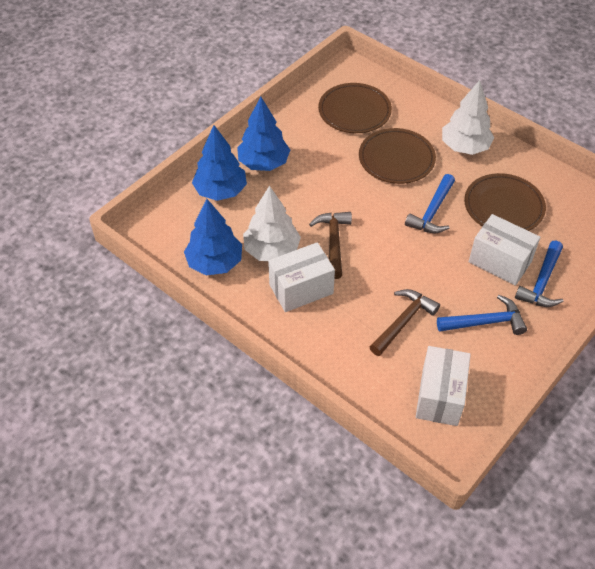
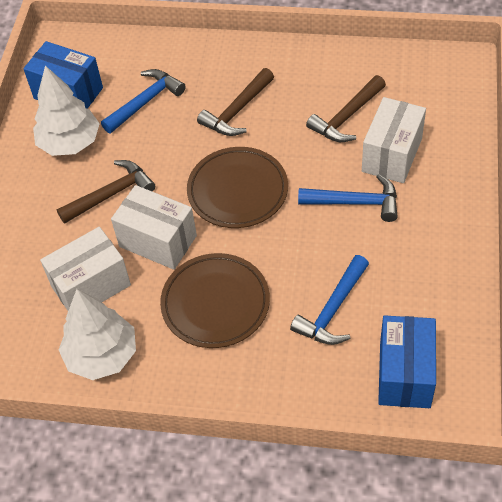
blue box: 0 -> 2
blue tree: 3 -> 0
brown hammer: 2 -> 3
brown plate: 3 -> 2

